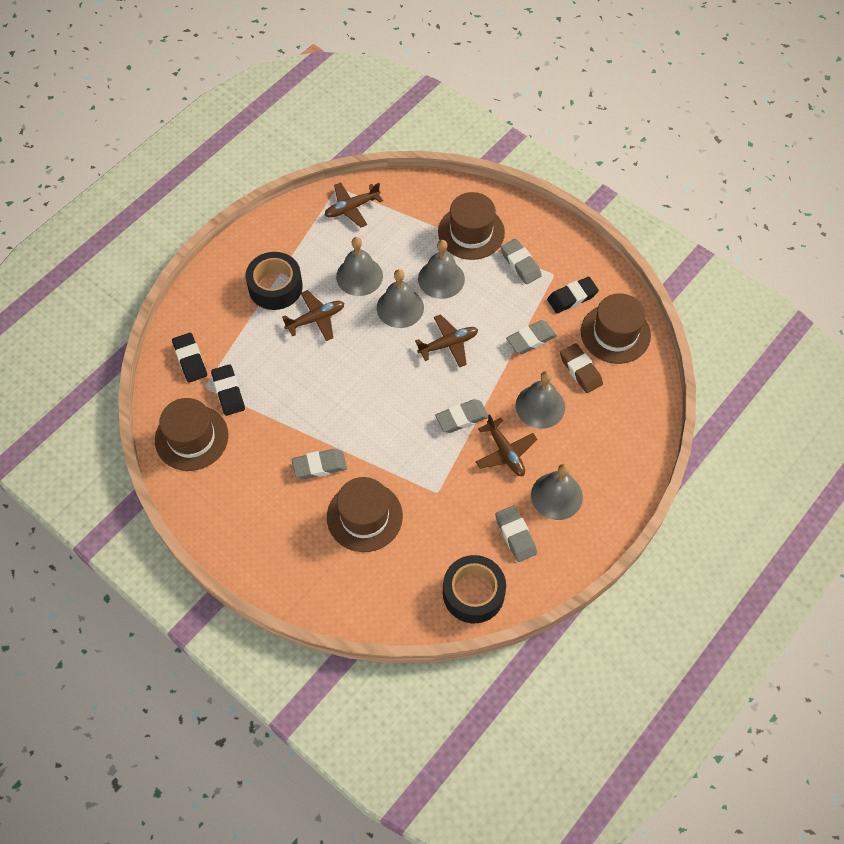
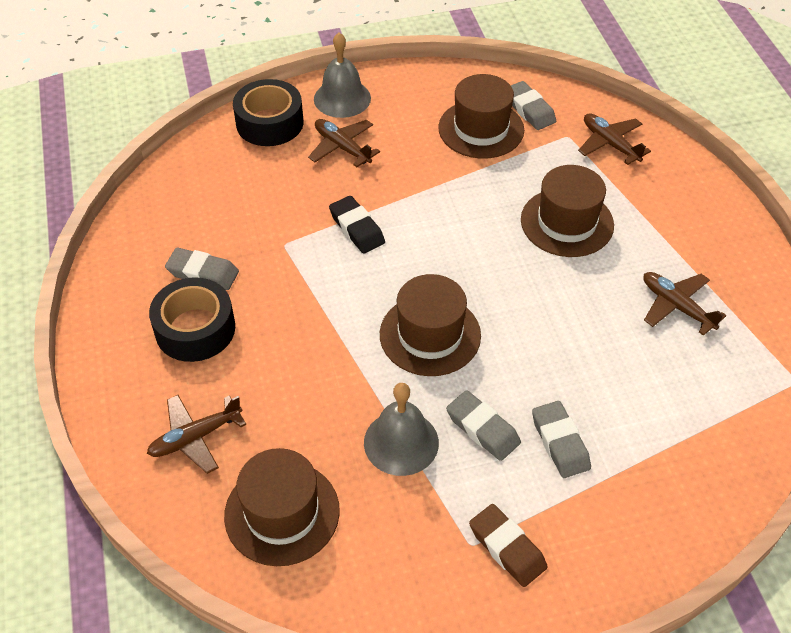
black eraser: 3 -> 1
grey bell: 5 -> 2
grey eraser: 5 -> 4

